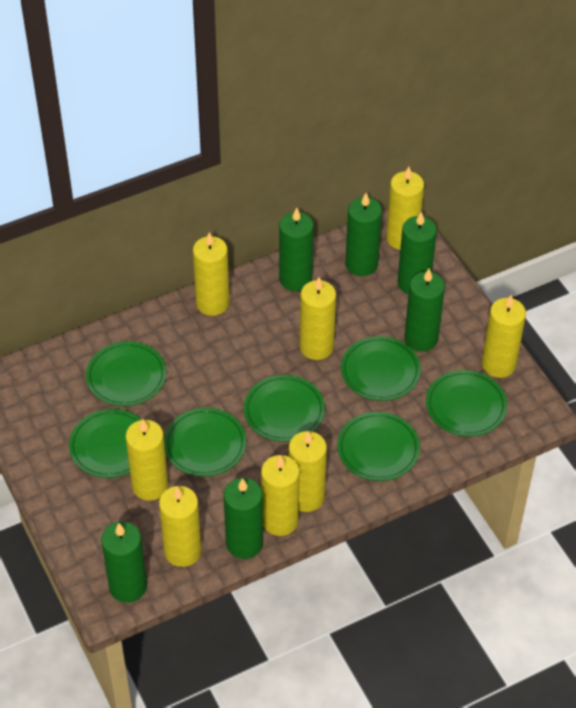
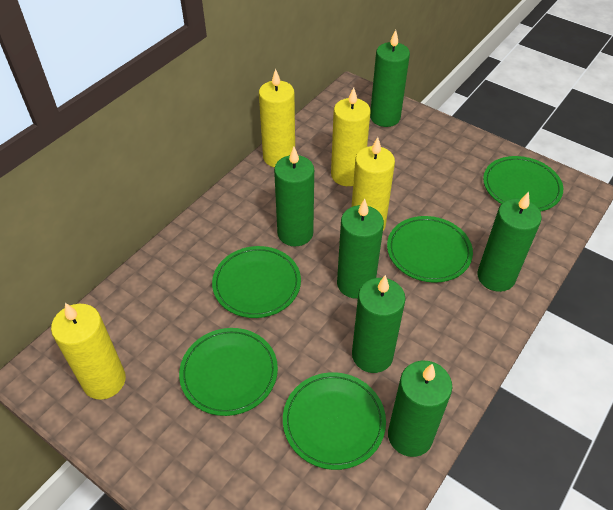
green plate: 7 -> 5
yellow candle: 8 -> 4

